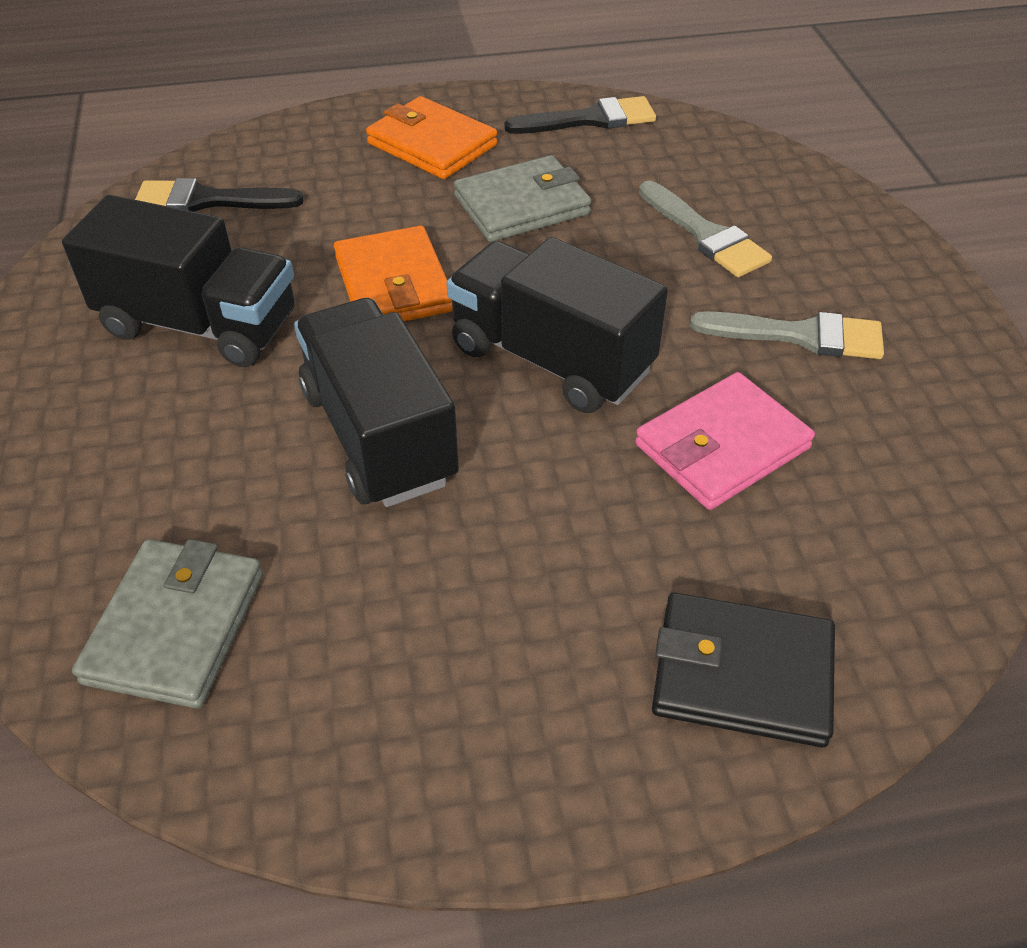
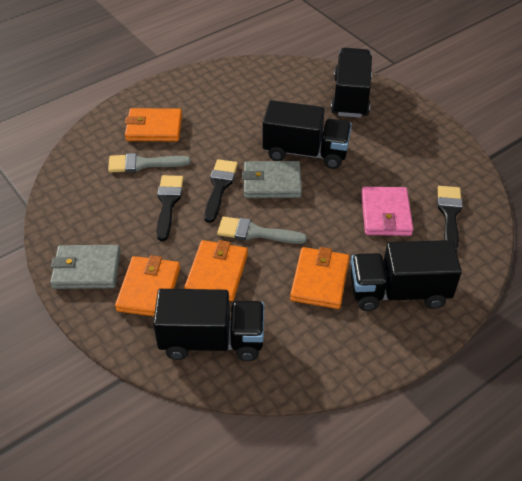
black brush: 2 -> 3
black truck: 3 -> 4
black wallet: 1 -> 0
orange wallet: 2 -> 4

